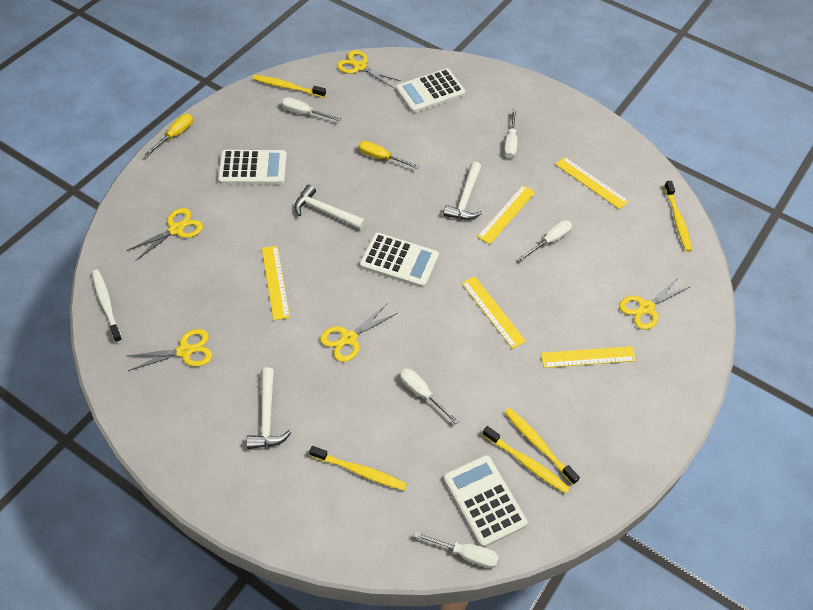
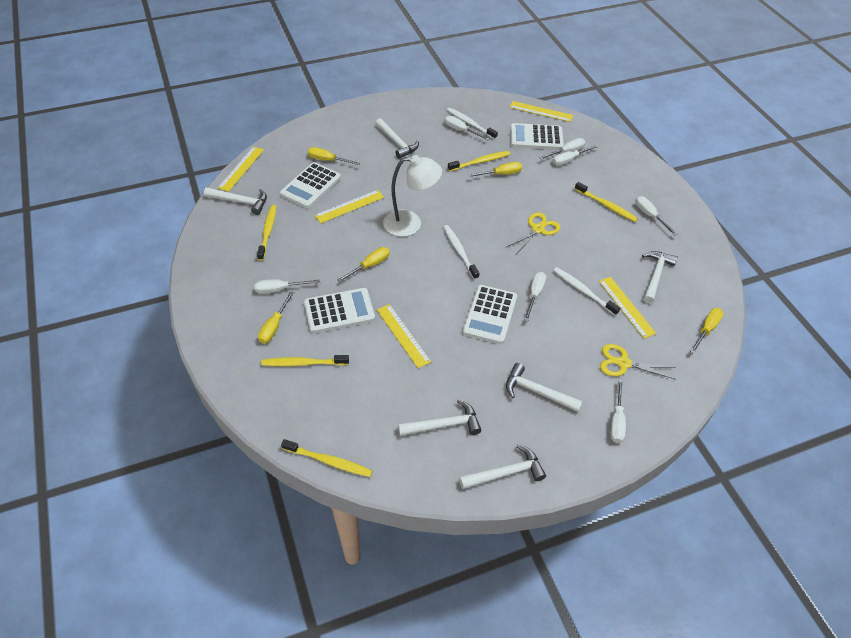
white hammer: 3 -> 6
white lamp: 0 -> 1
white screwdriver: 5 -> 7
white toothbrush: 1 -> 3
yellow scissors: 5 -> 2
yellow screwdriver: 2 -> 5

